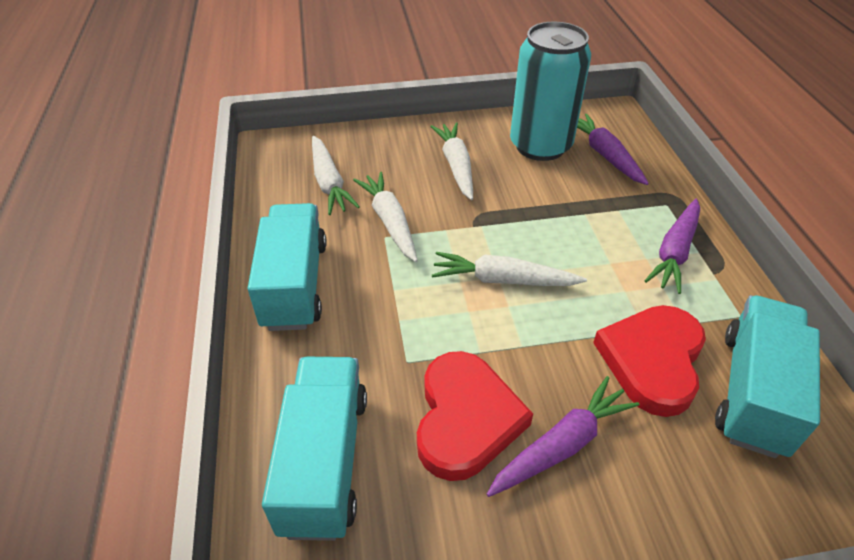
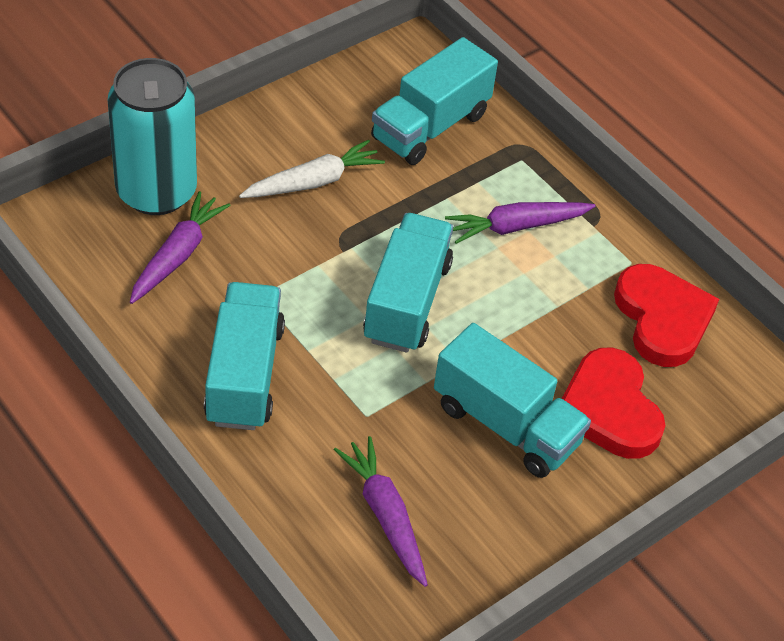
turquoise truck: 3 -> 4
white carrot: 4 -> 1

